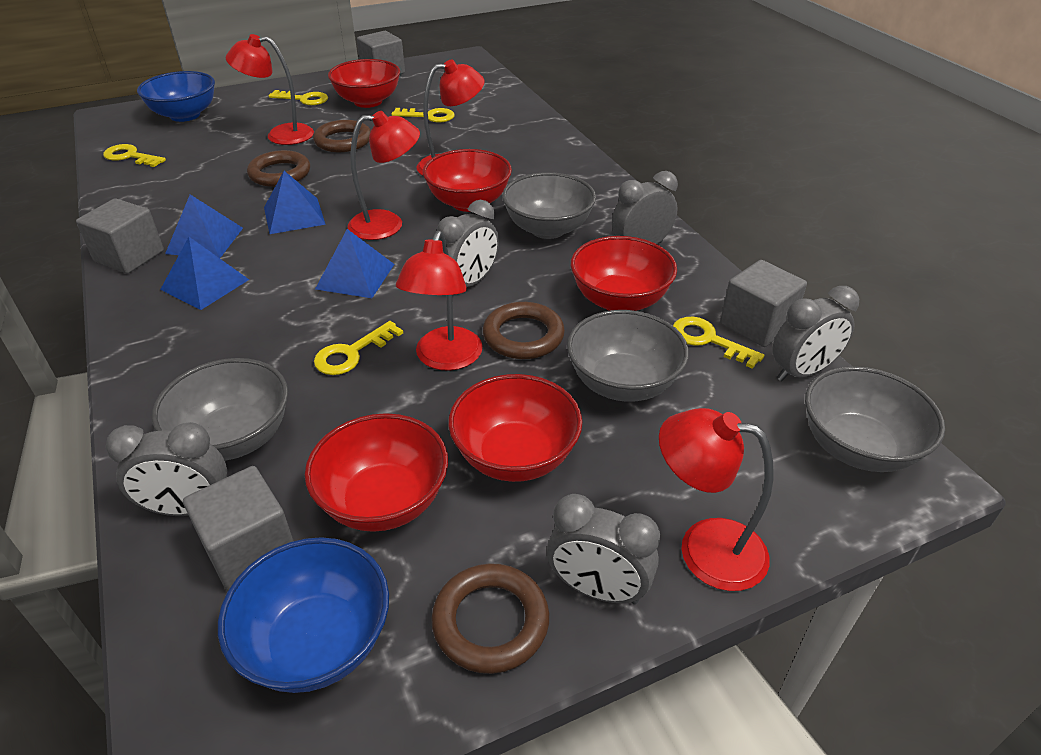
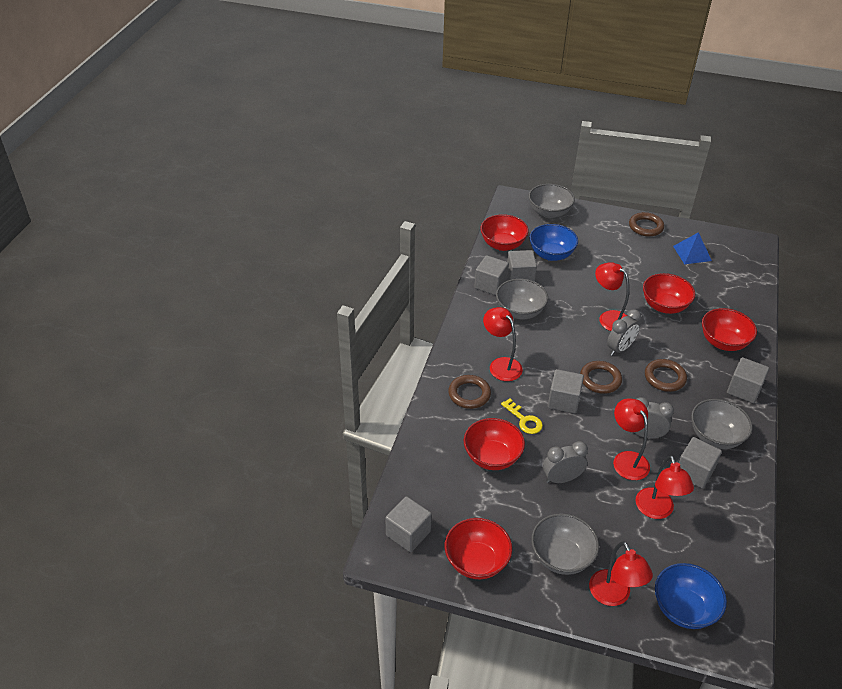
blue pyramid: 4 -> 1
grey clock: 5 -> 3
grey cube: 4 -> 6
yellow key: 5 -> 1

